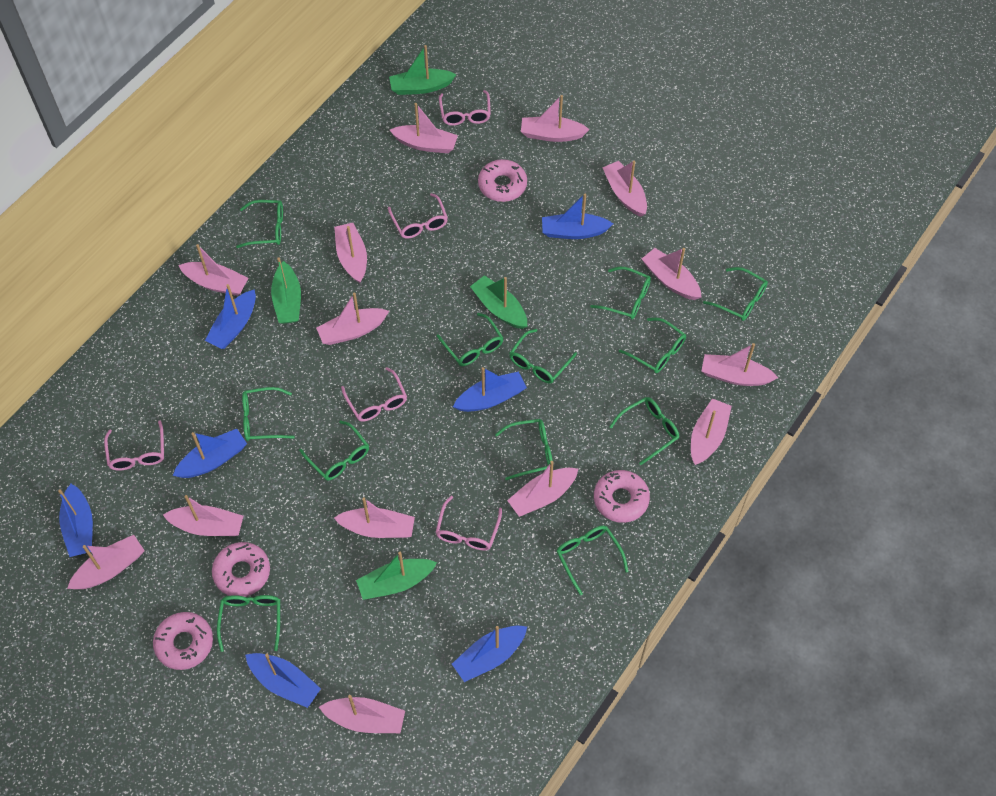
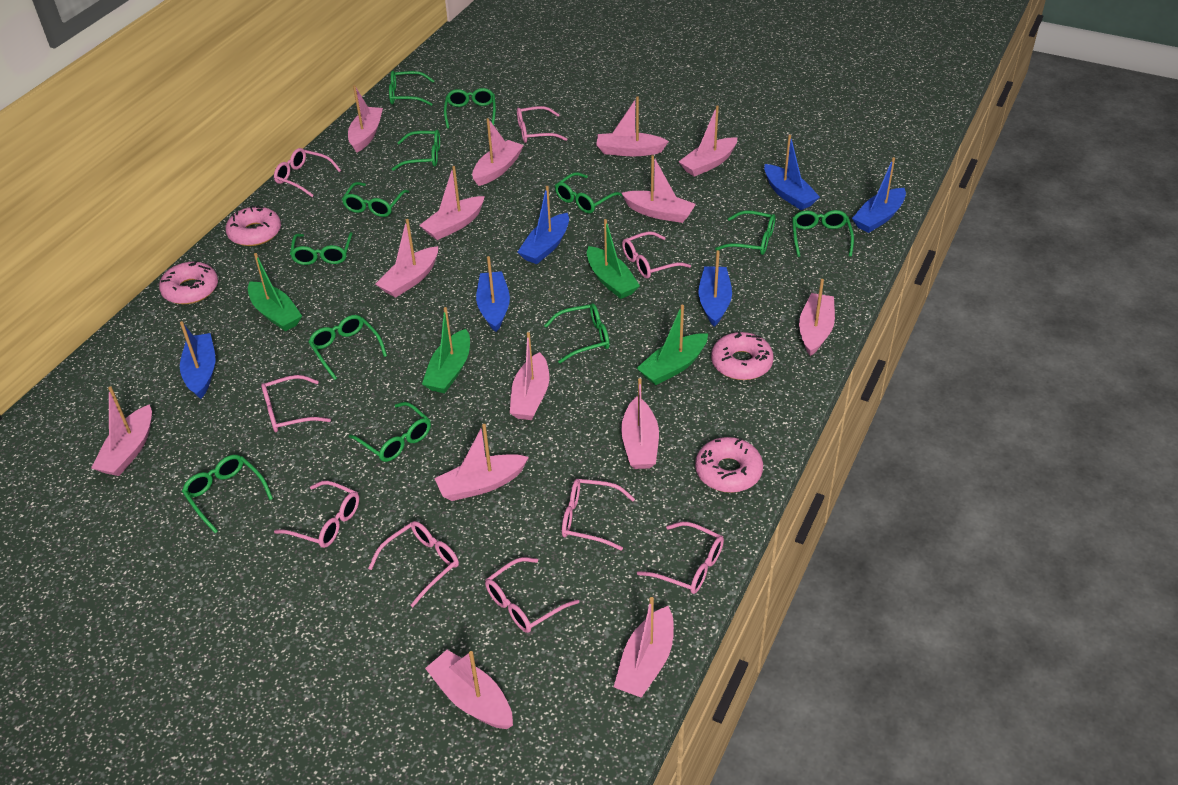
blue boat: 7 -> 6
pink glasses: 5 -> 9

